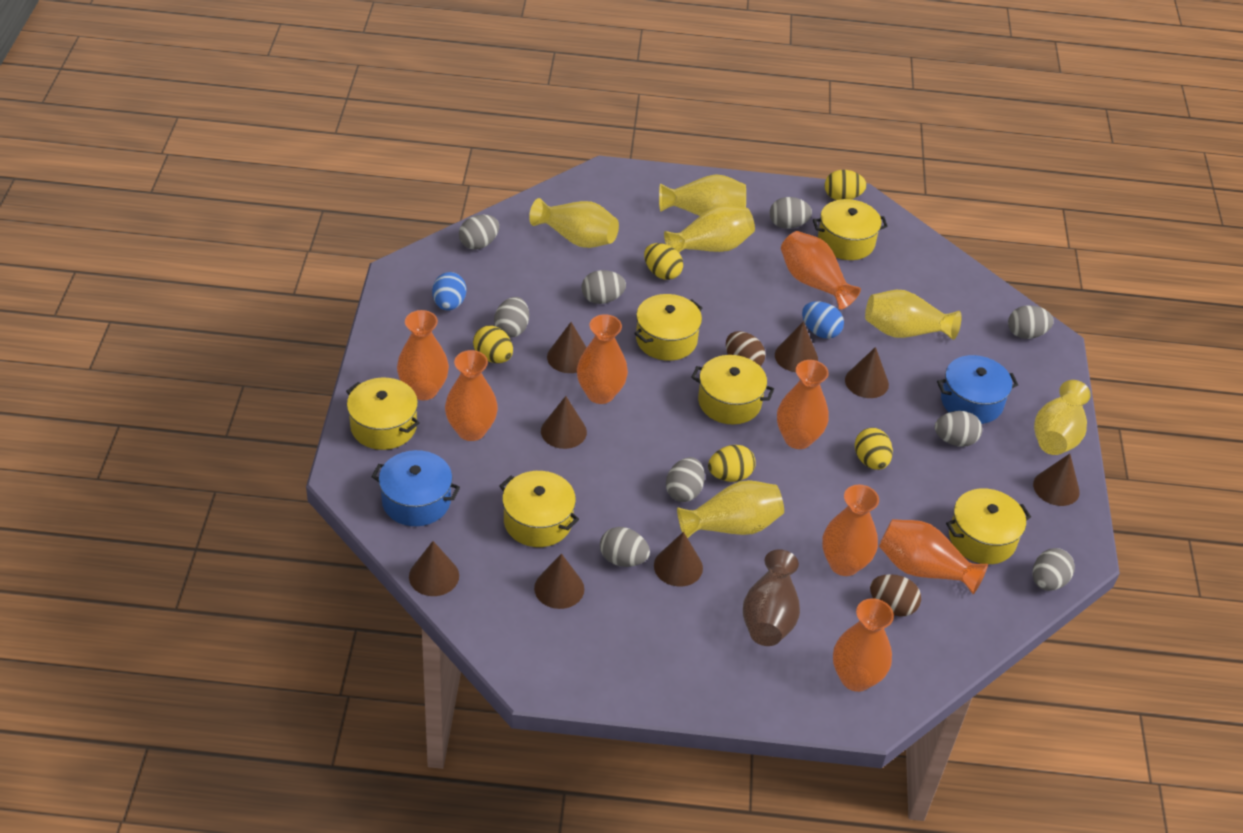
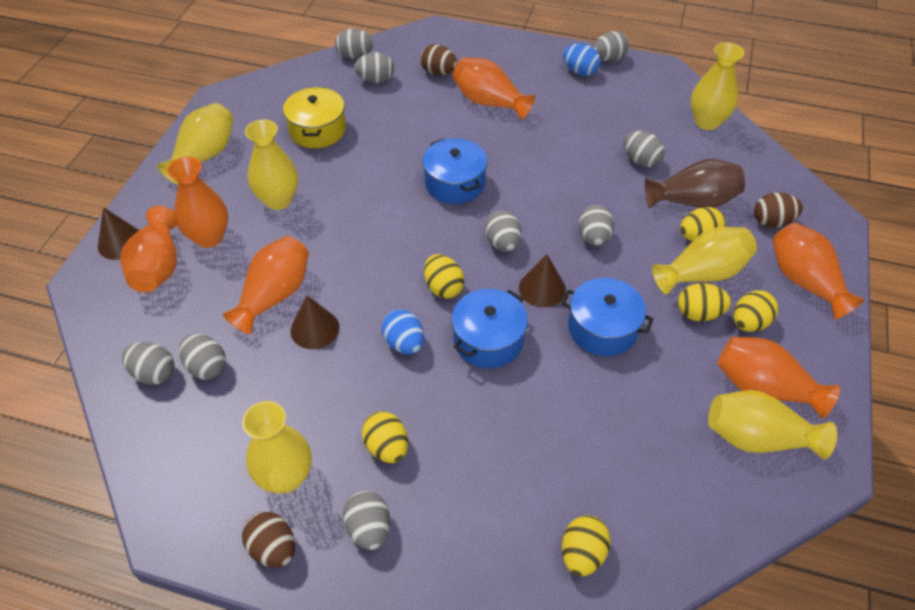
blue pot: 2 -> 3
brown cone: 8 -> 3
brown egg: 2 -> 3
orange vase: 8 -> 6
yellow egg: 5 -> 6
yellow pot: 6 -> 1

